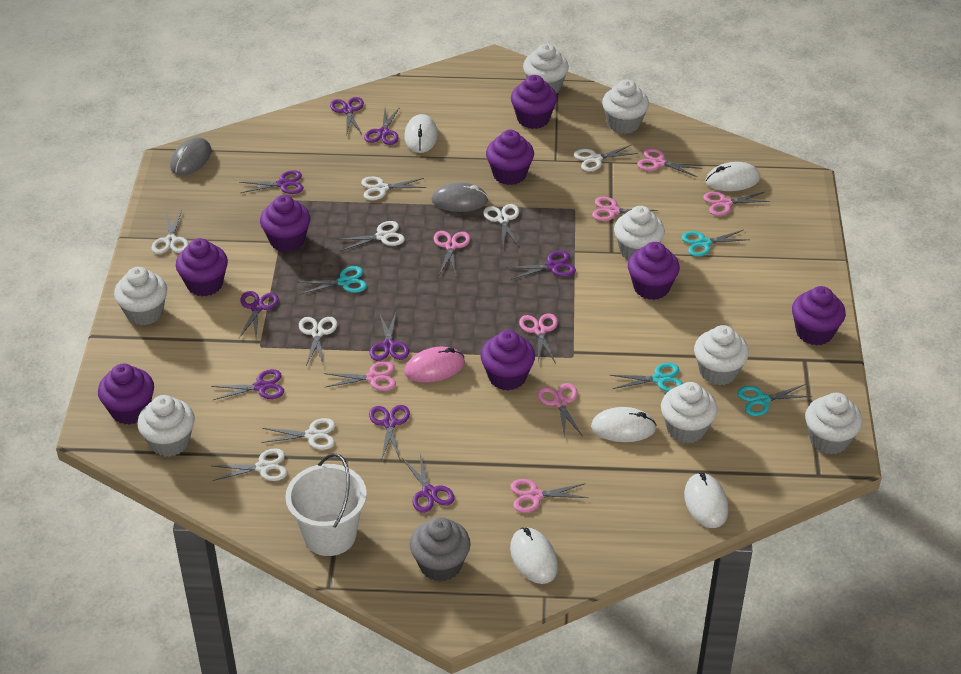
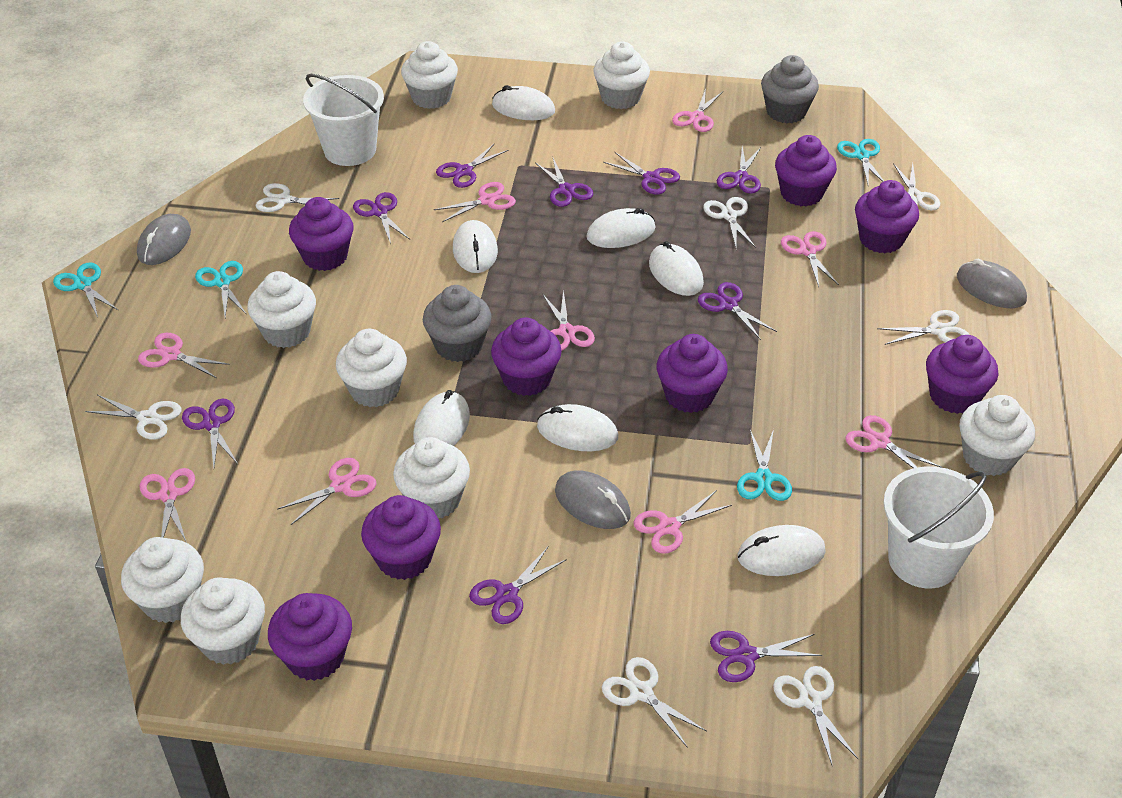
grey cupcake: 1 -> 2
grey mouse: 2 -> 3
pink mouse: 1 -> 0
pink scissors: 8 -> 9
white bucket: 1 -> 2
white mouse: 5 -> 7
white scissors: 8 -> 7

